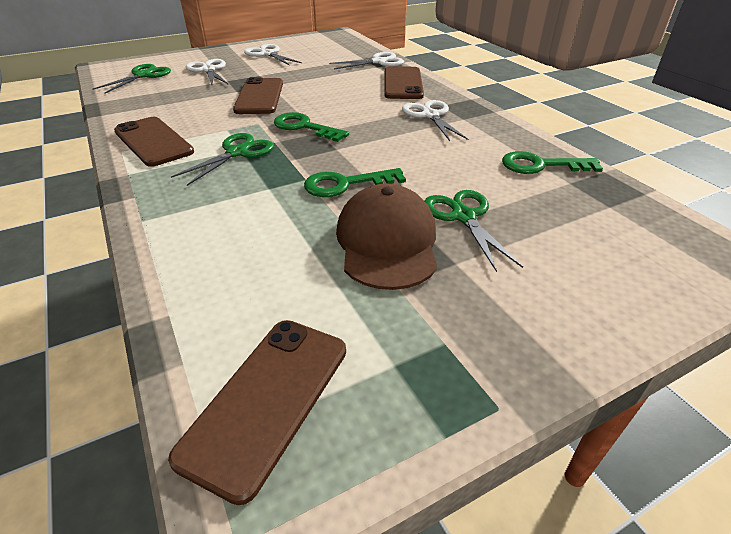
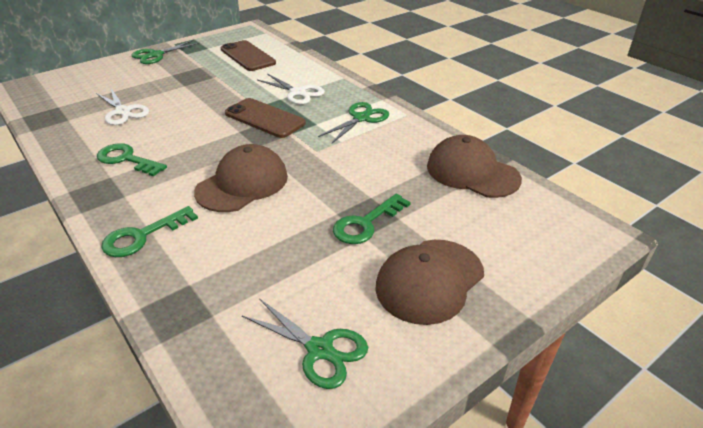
brown cap: 1 -> 3
brown phone: 4 -> 2
white scissors: 4 -> 2

